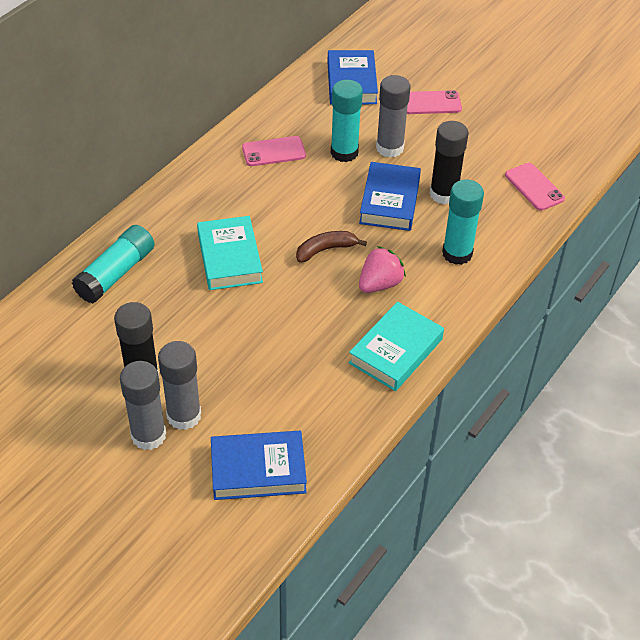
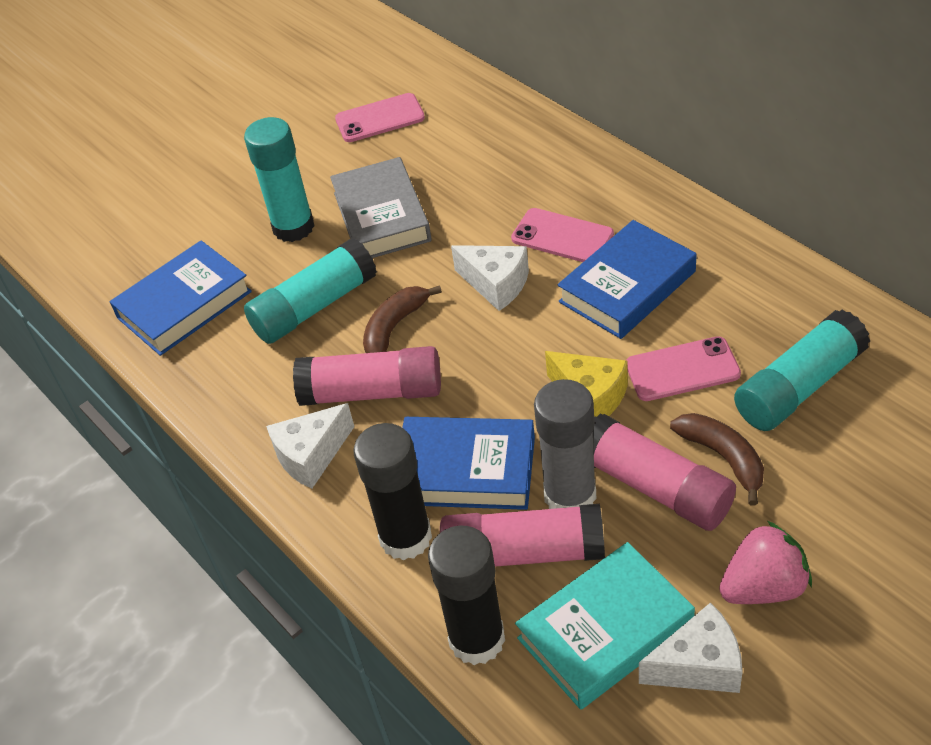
brown banana: 1 -> 2
grey book: 0 -> 1
grey glue stick: 3 -> 1
pink glue stick: 0 -> 3
turquoise book: 2 -> 1
white cheese: 0 -> 3
yellow cheese: 0 -> 1

